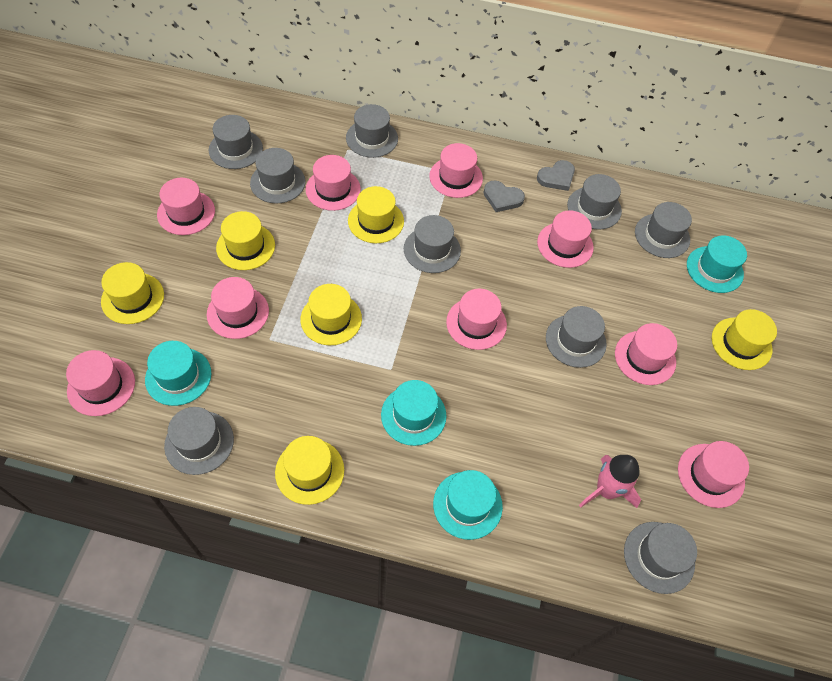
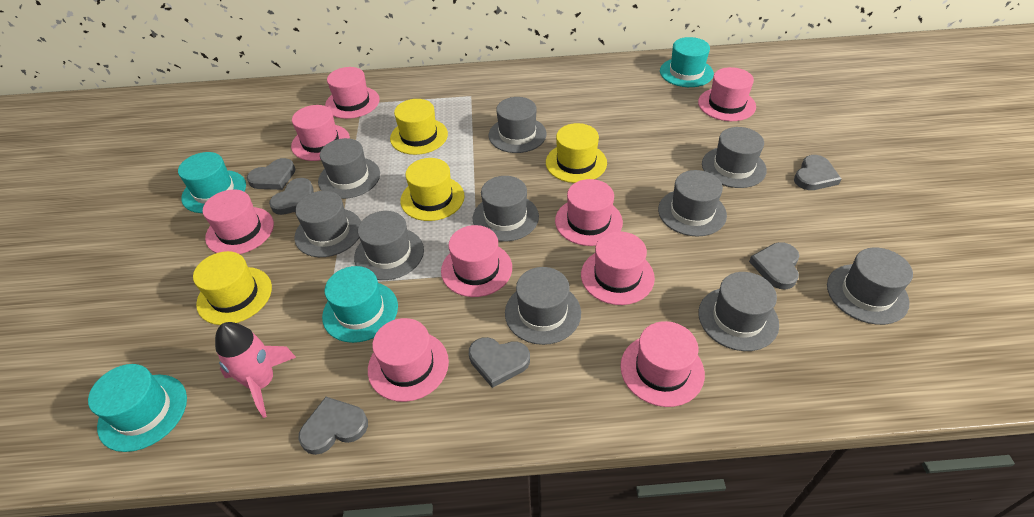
grey hat: 9 -> 10
grey heart: 2 -> 6
yellow hat: 6 -> 4

